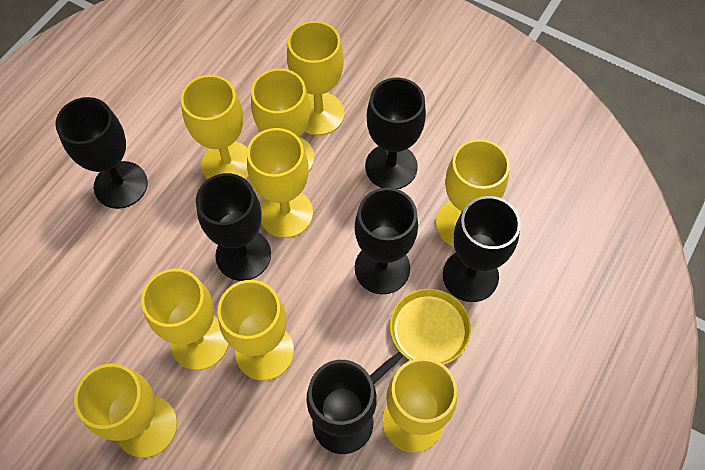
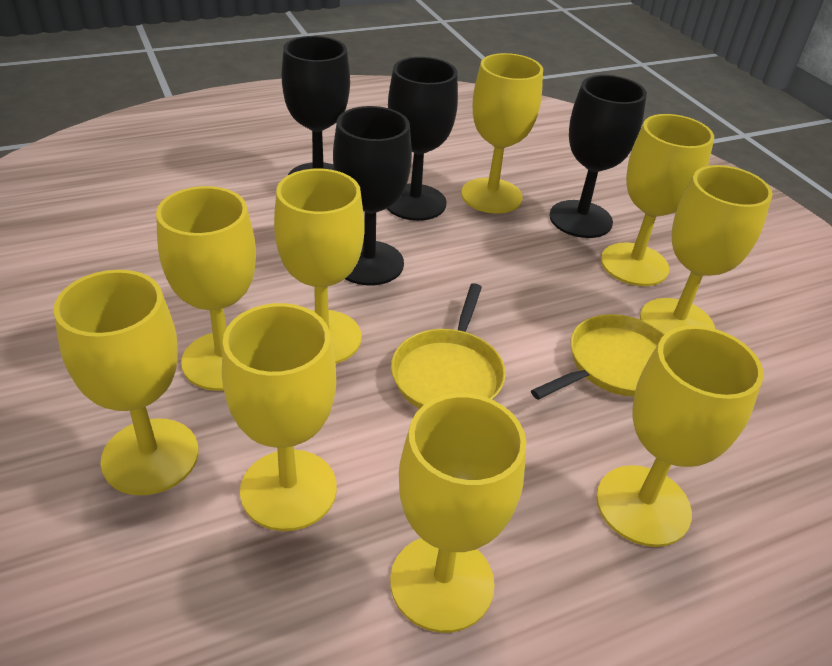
black goblet: 6 -> 4
yellow pan: 1 -> 2

